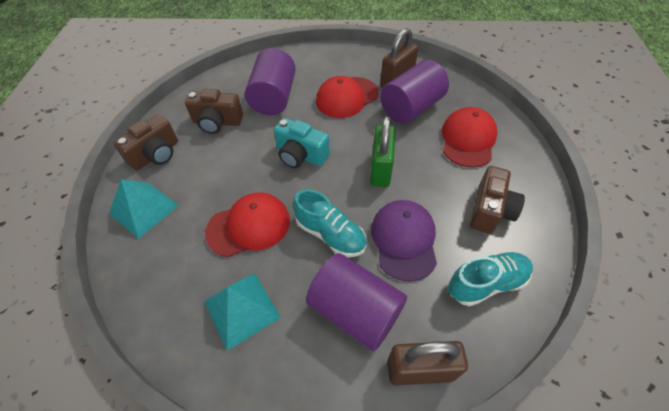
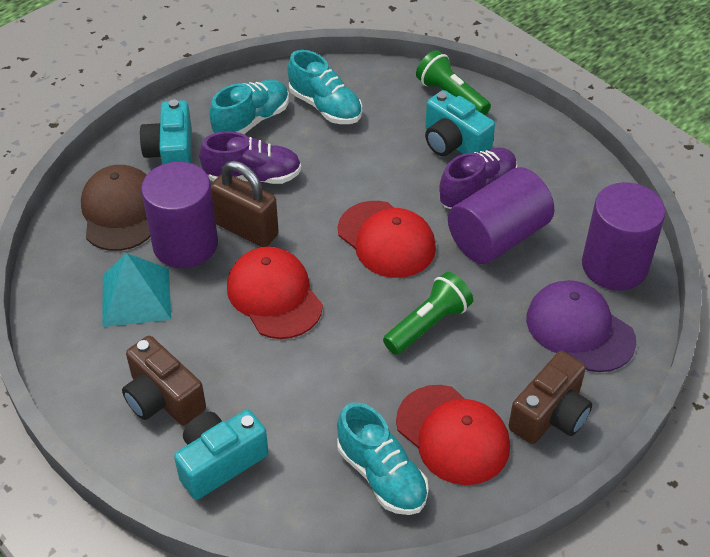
brown camera: 3 -> 2
brown cap: 0 -> 1
brown padlock: 2 -> 1
green flashlight: 0 -> 2
green padlock: 1 -> 0
purple shoe: 0 -> 2
turquoise camera: 1 -> 3
turquoise pyramid: 2 -> 1
turquoise shoe: 2 -> 3

